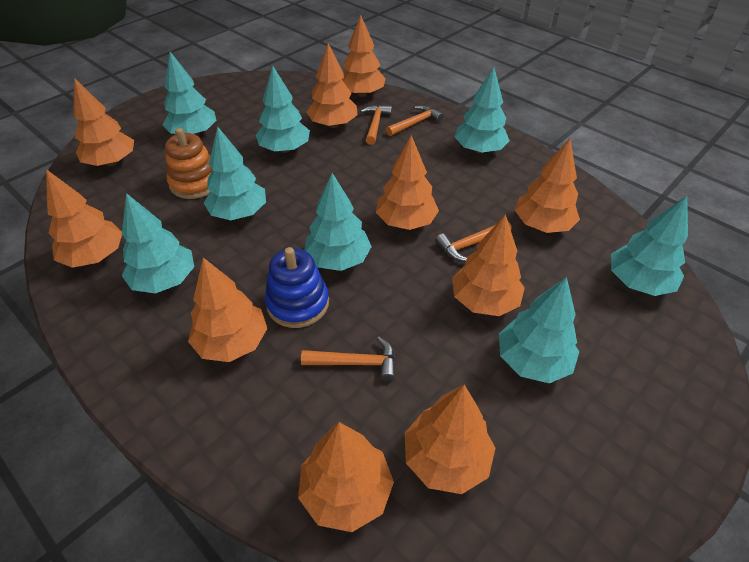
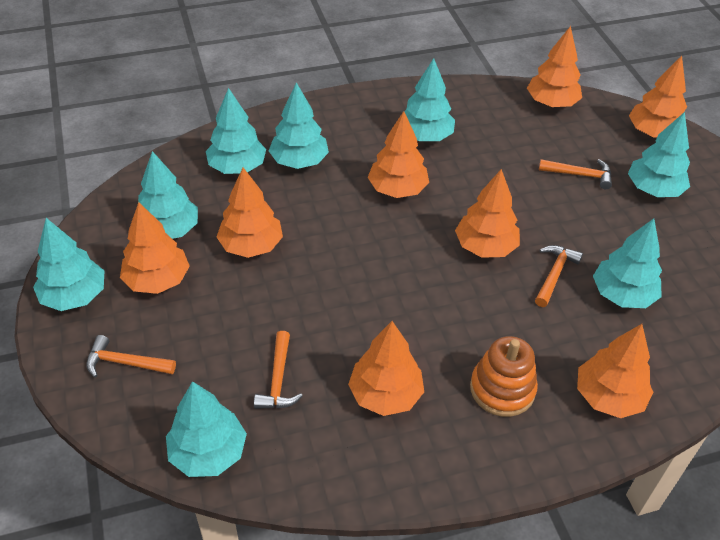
blue stacking toy: 1 -> 0
orange tree: 10 -> 8

